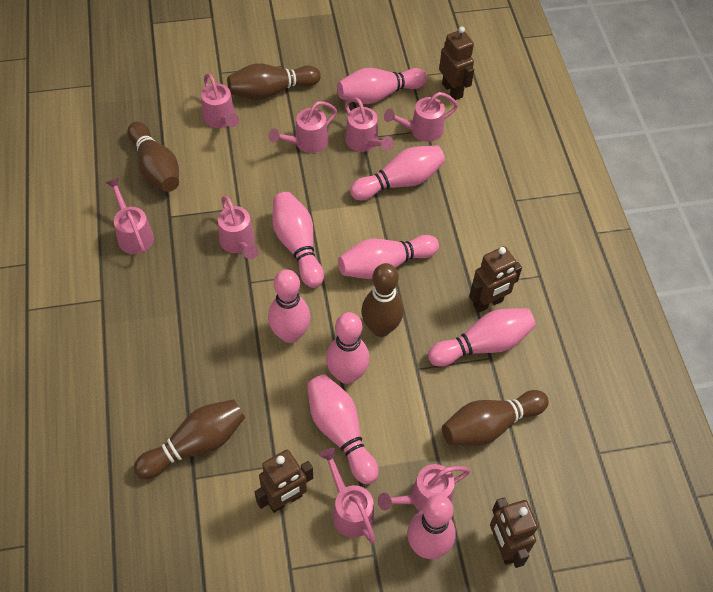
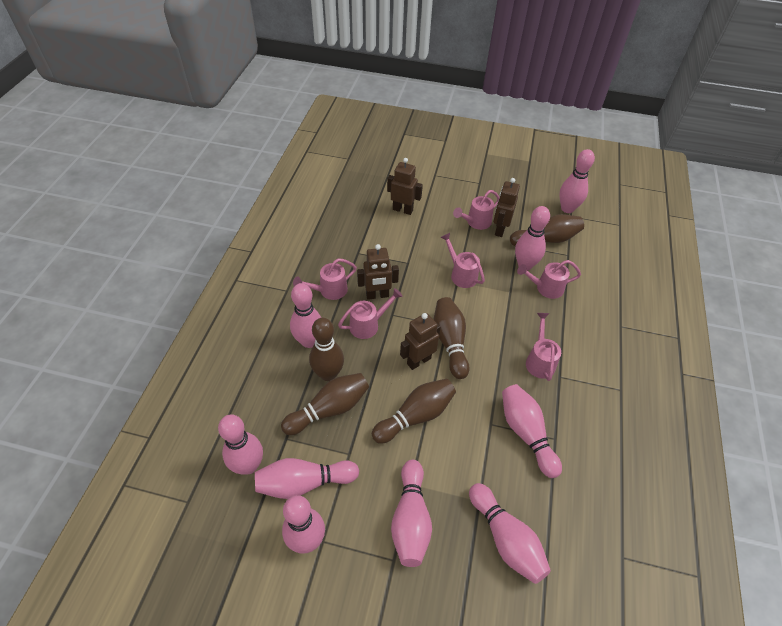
pink watering can: 8 -> 6

